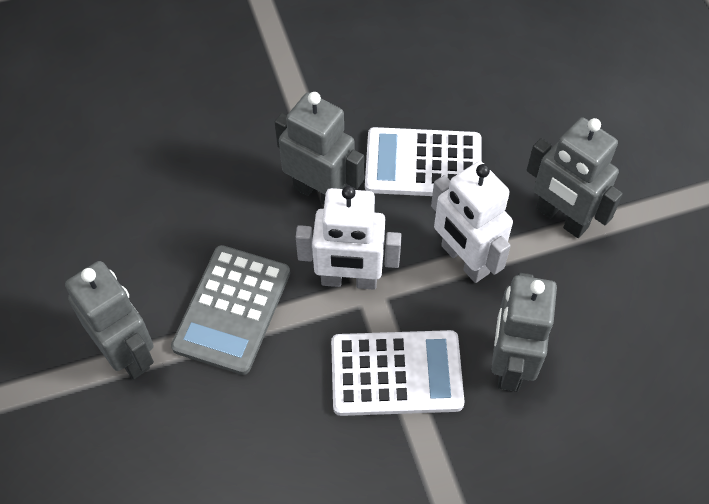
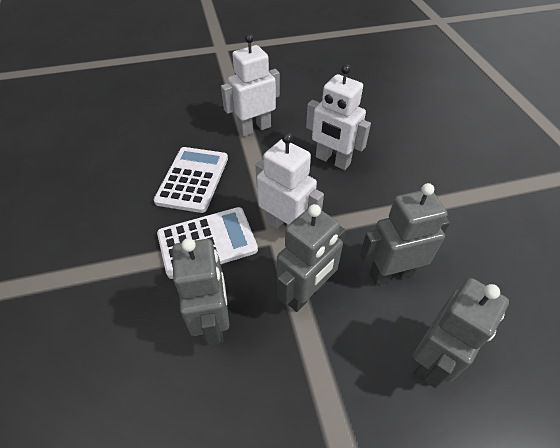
grey calculator: 1 -> 0
white robot: 2 -> 3

